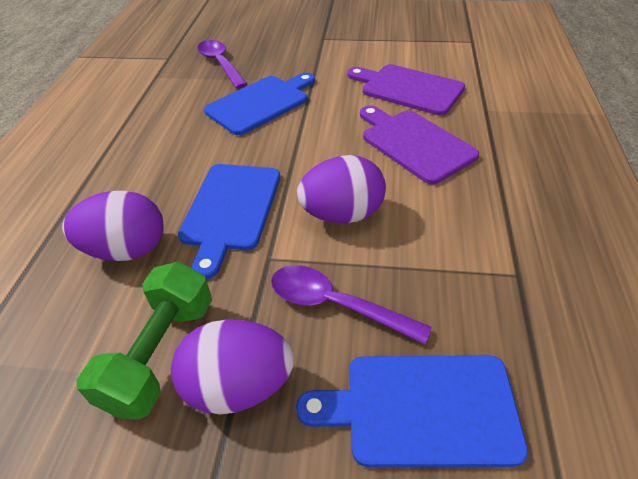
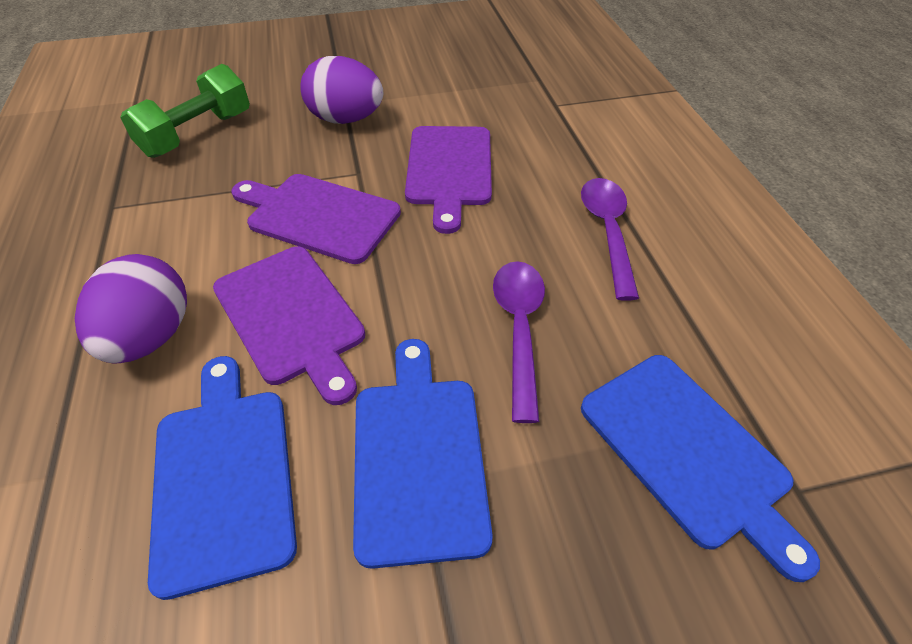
purple cutting board: 2 -> 3
purple egg: 3 -> 2

